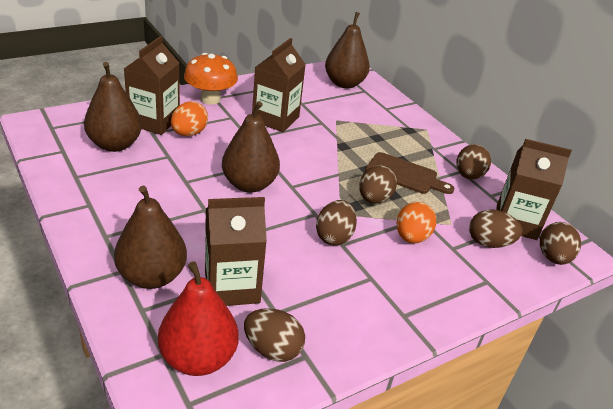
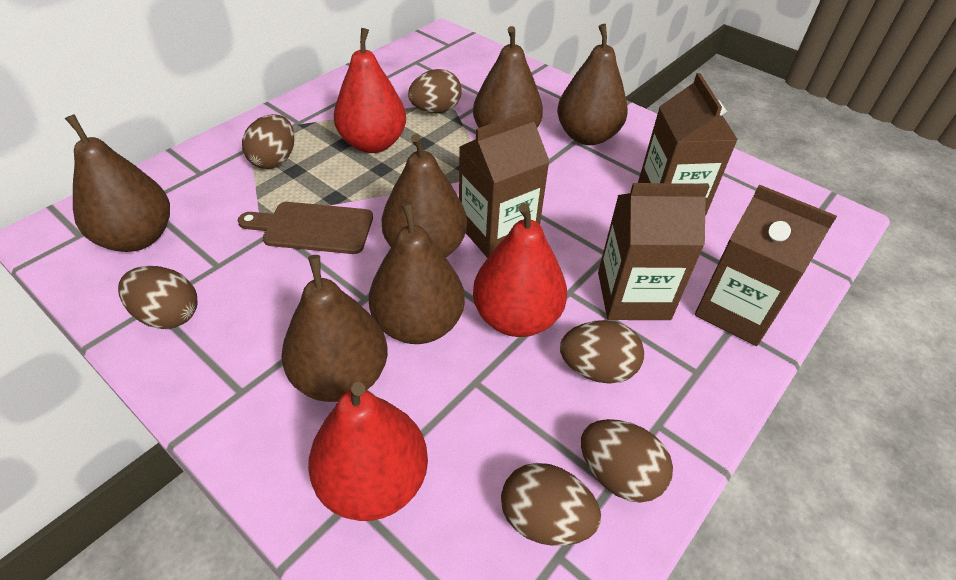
brown pear: 4 -> 6
orange egg: 2 -> 0
orange mushroom: 1 -> 0
red pear: 1 -> 3

